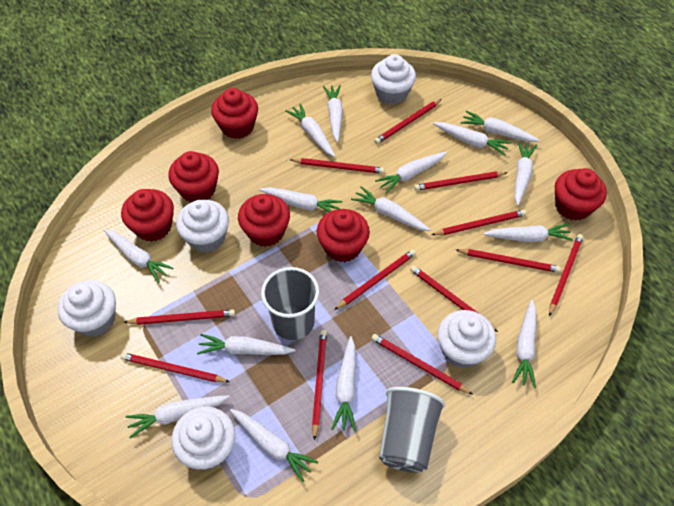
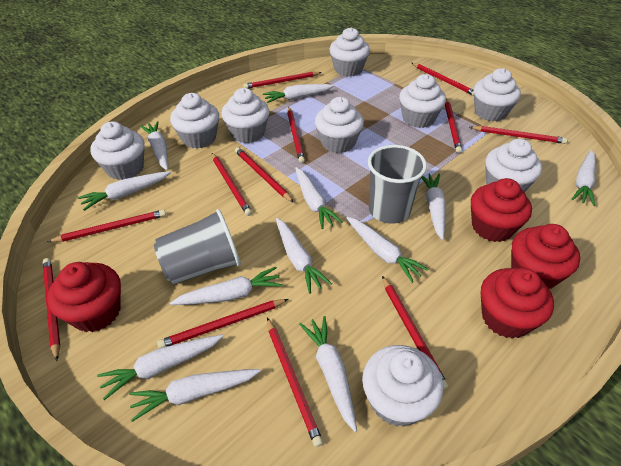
red cupcake: 6 -> 4
white carrot: 15 -> 12
white cupcake: 5 -> 9

